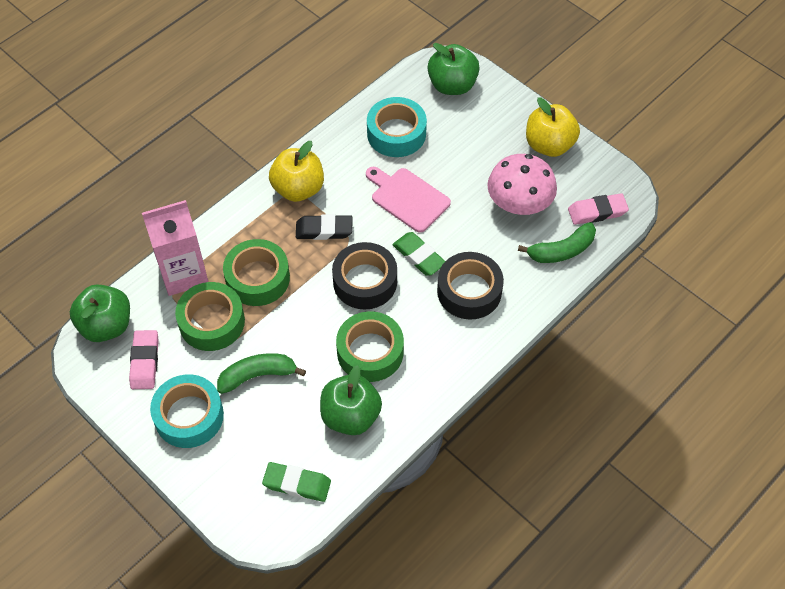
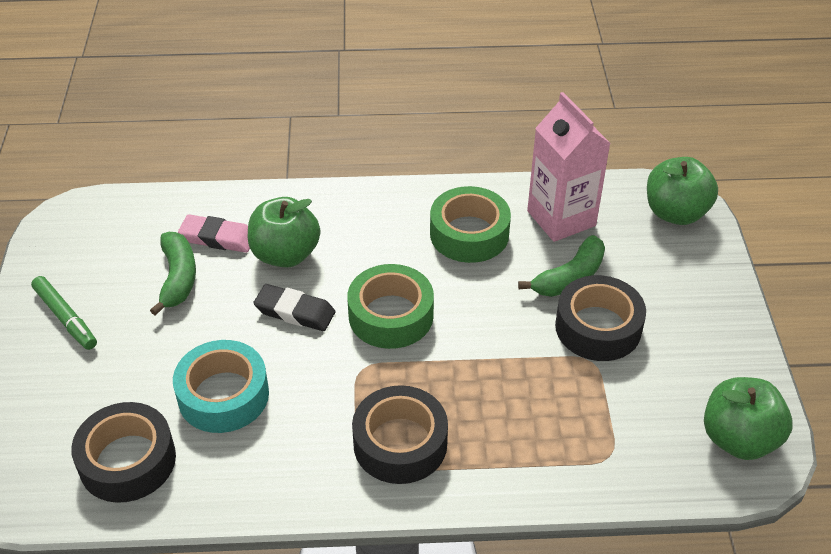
black tape: 2 -> 3
green eraser: 2 -> 0
green marker: 0 -> 1
green tape: 3 -> 2
pink cutting board: 1 -> 0
pink eraser: 2 -> 1
pink mushroom: 1 -> 0
turquoise tape: 2 -> 1
yellow apple: 2 -> 0

